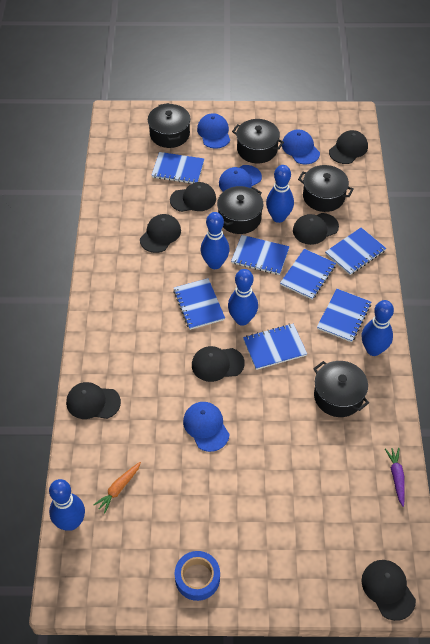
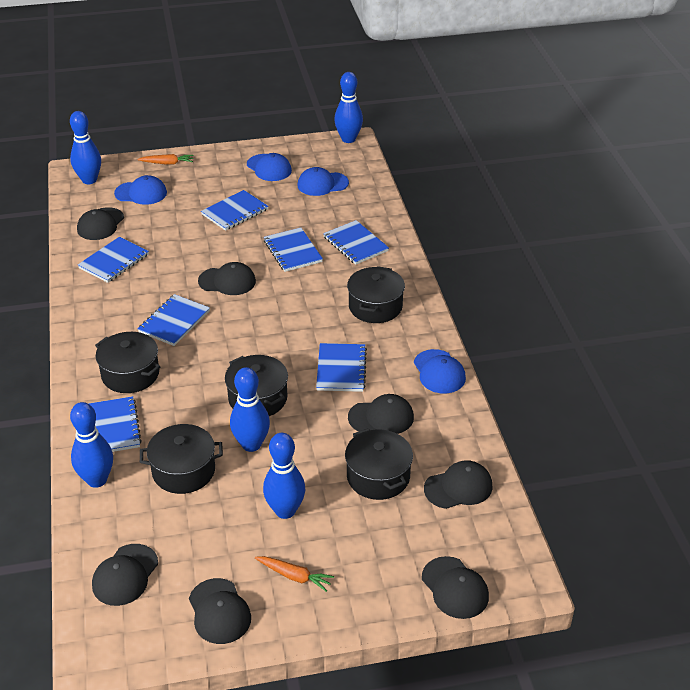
blue tape: 1 -> 0
orange carrot: 1 -> 2
purple carrot: 1 -> 0

